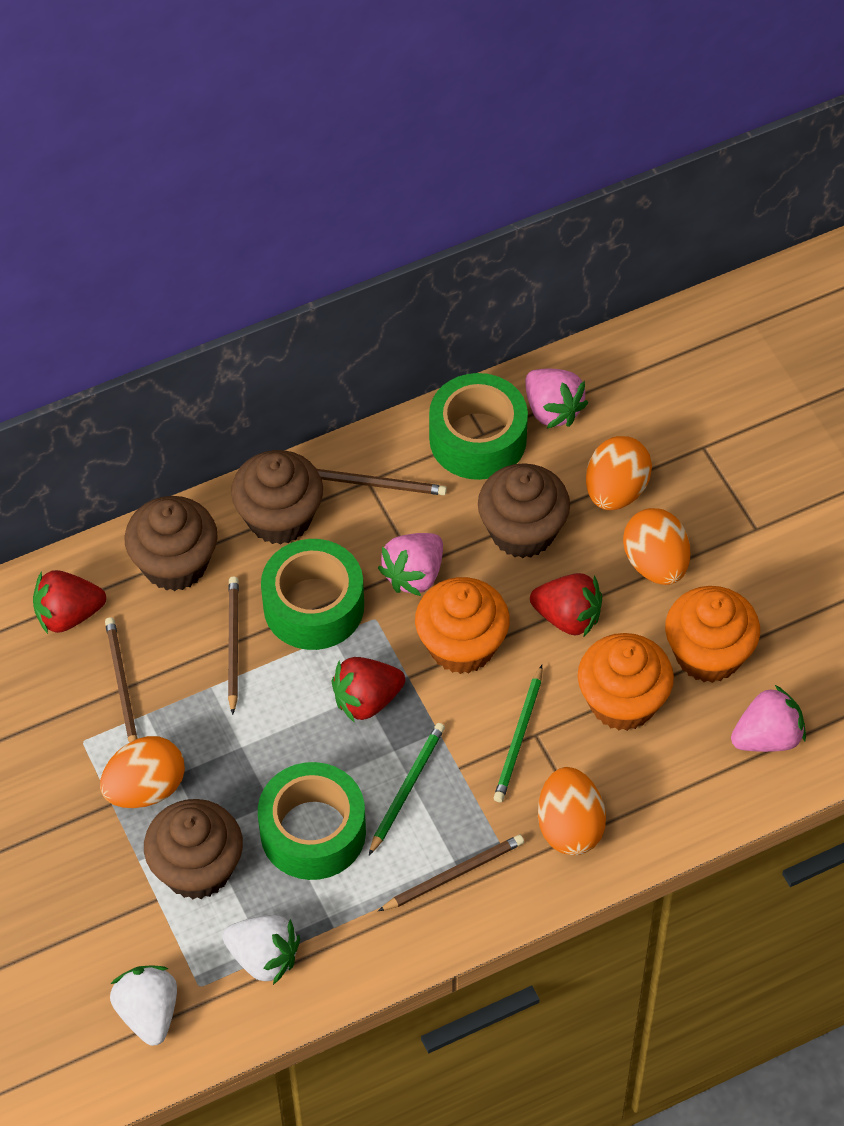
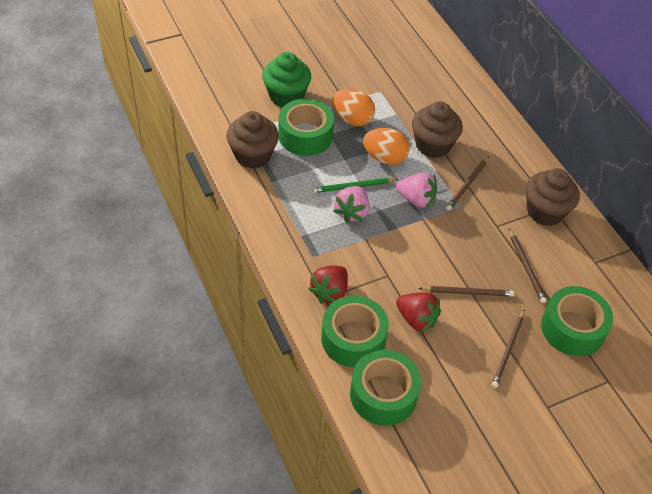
brown cupcake: 4 -> 3
green cupcake: 0 -> 1
green pencil: 2 -> 1
green tape: 3 -> 4
orange cupcake: 3 -> 0
orange egg: 4 -> 2
pink strawberry: 3 -> 2
red strawberry: 3 -> 2
white strawberry: 2 -> 0

